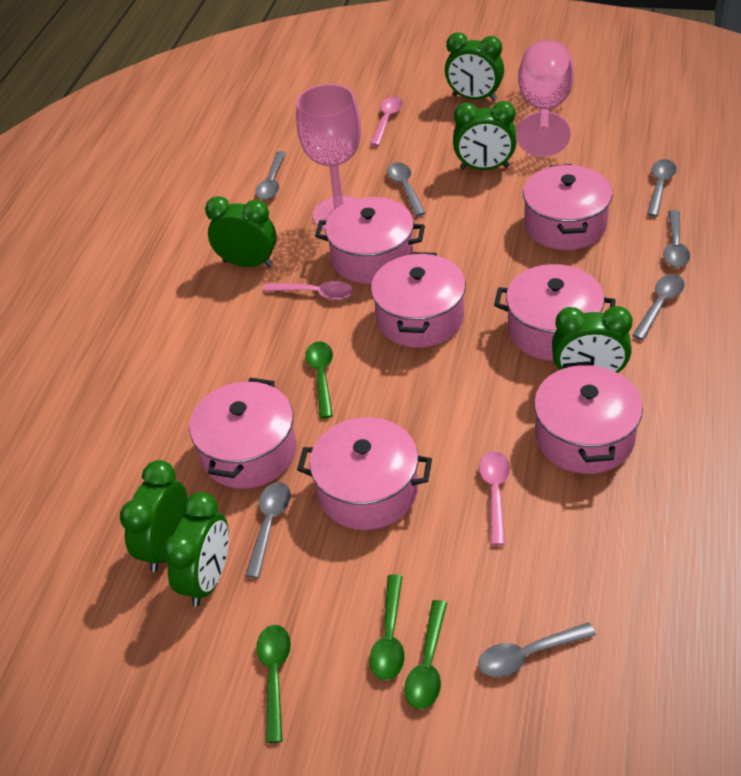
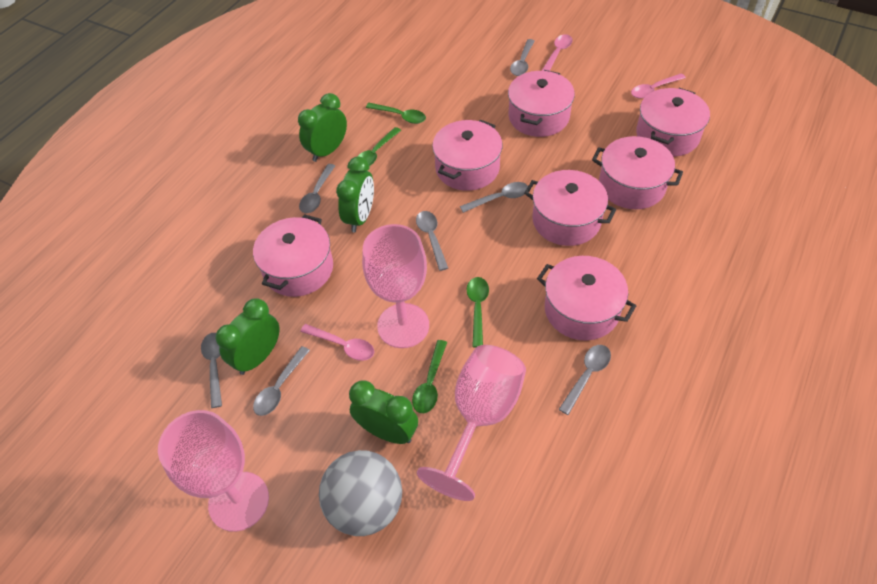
green clock: 6 -> 4
grey ball: 0 -> 1
pink goblet: 2 -> 3

